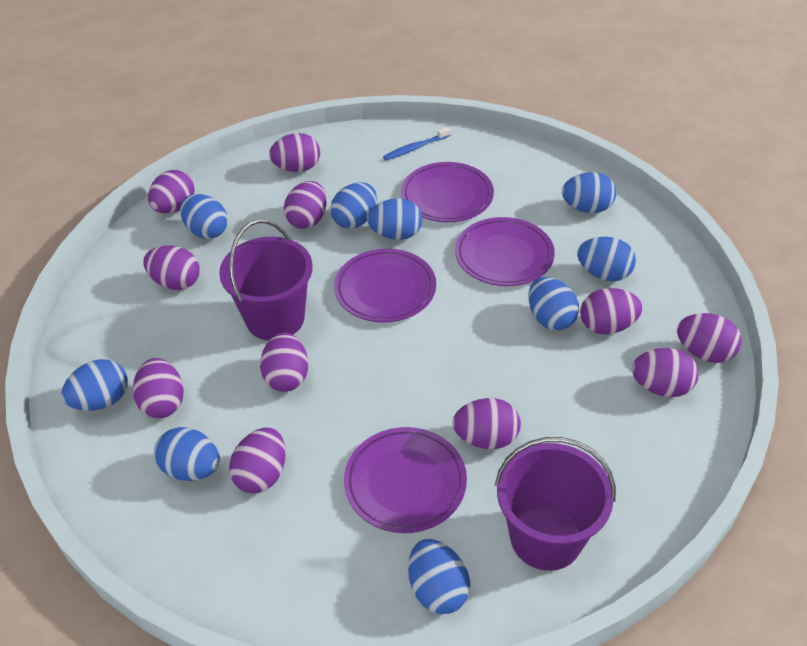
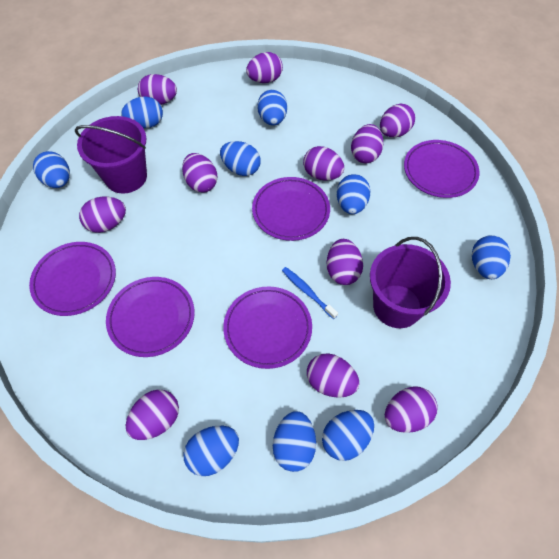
purple plate: 4 -> 5

